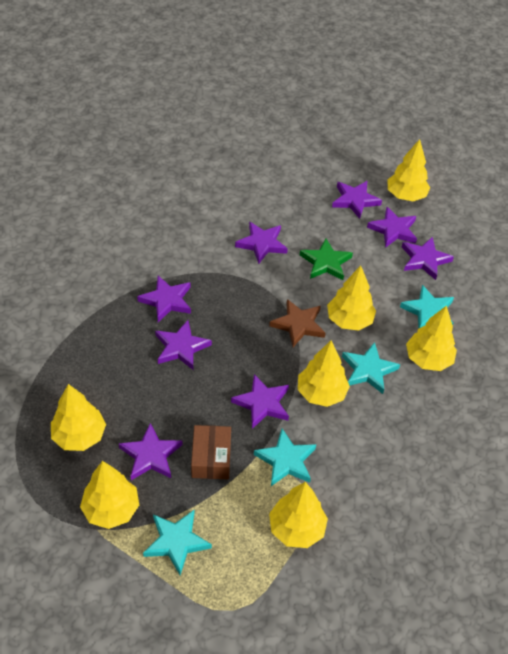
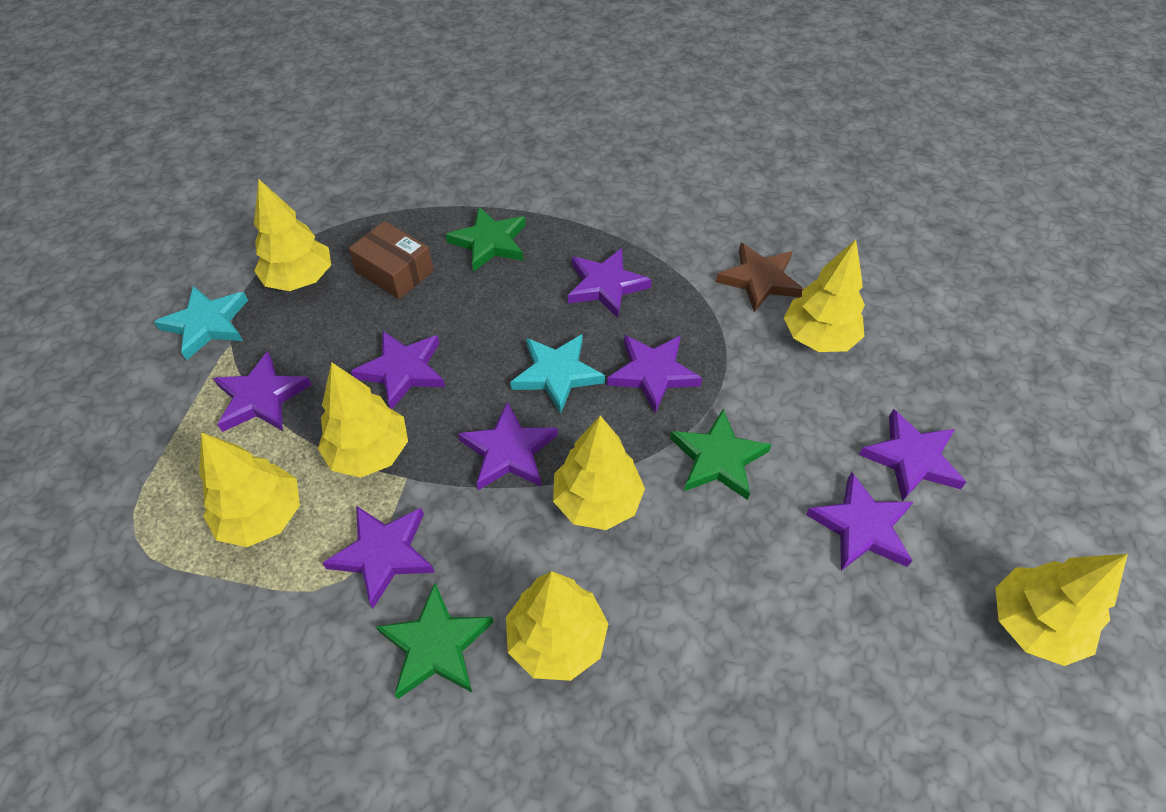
green star: 1 -> 3
turquoise star: 4 -> 2

